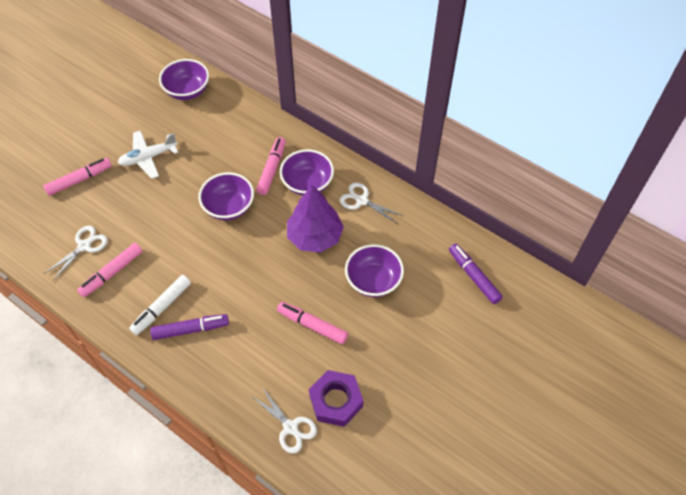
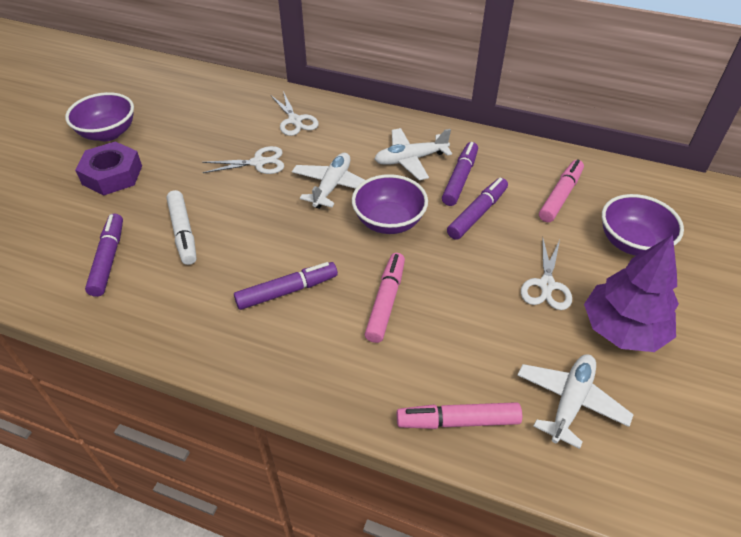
pink marker: 4 -> 3
purple bowl: 4 -> 3
purple marker: 2 -> 4
white plane: 1 -> 3

